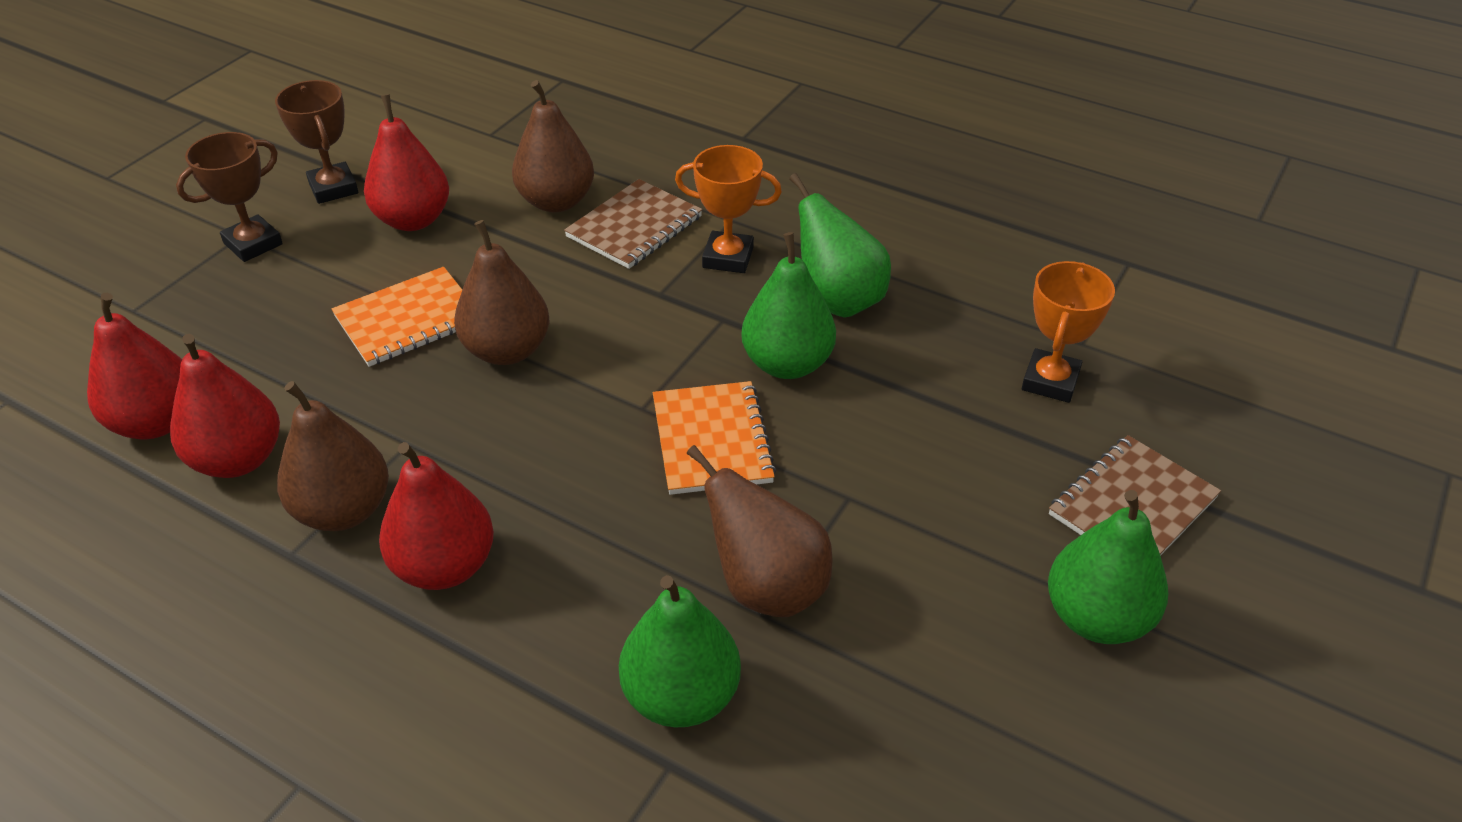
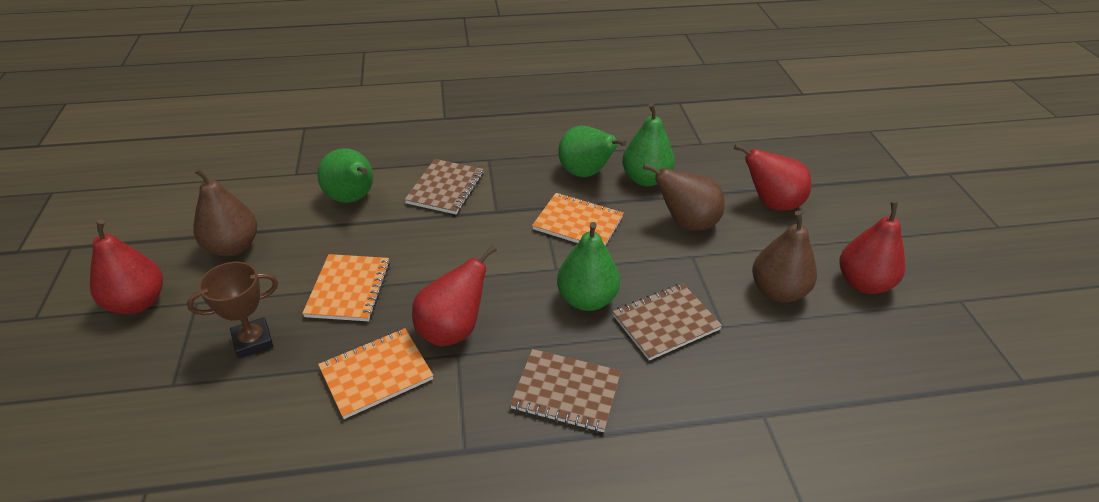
brown notebook: 2 -> 3
brown pear: 4 -> 3
brown trophy: 2 -> 1
orange notebook: 2 -> 3
orange trophy: 2 -> 0

